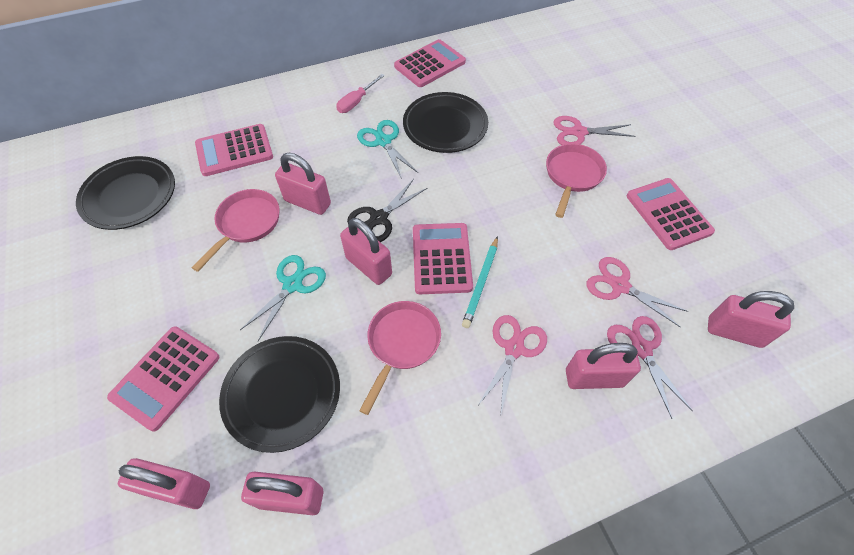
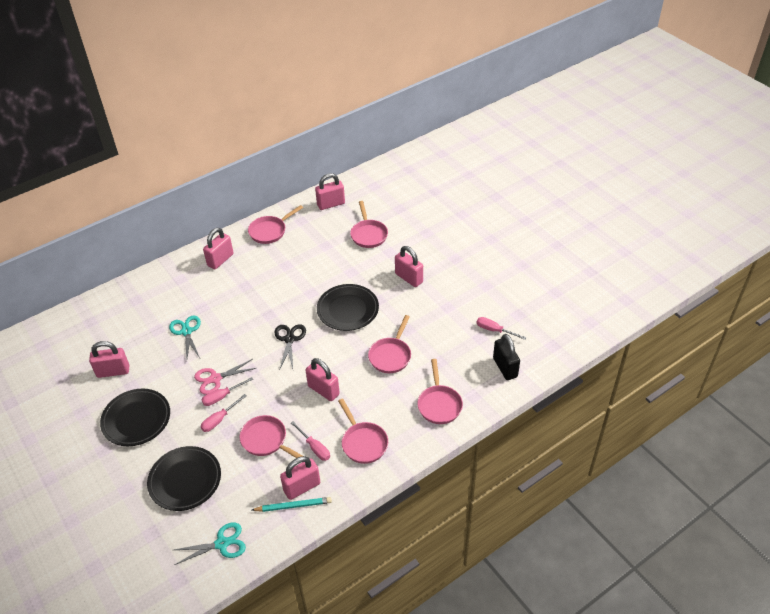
black padlock: 0 -> 1
pink calculator: 5 -> 0
pink pan: 3 -> 6
pink scissors: 4 -> 1
pink screwdriver: 1 -> 4

